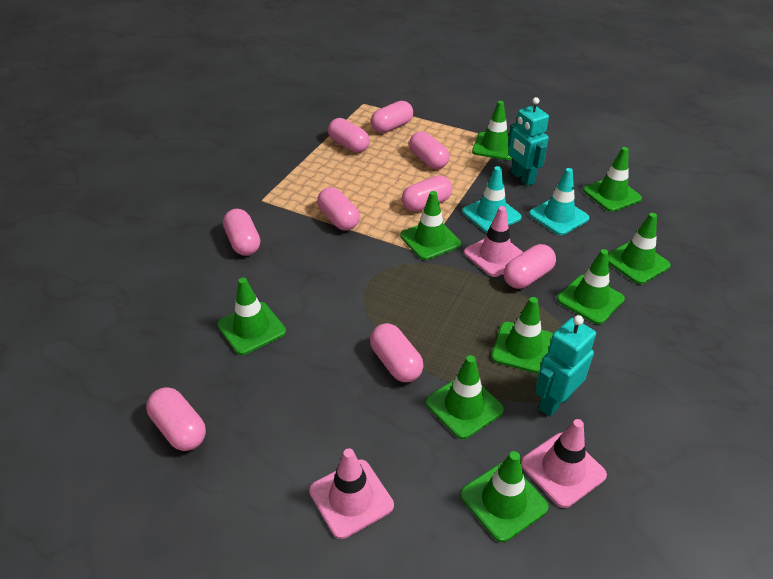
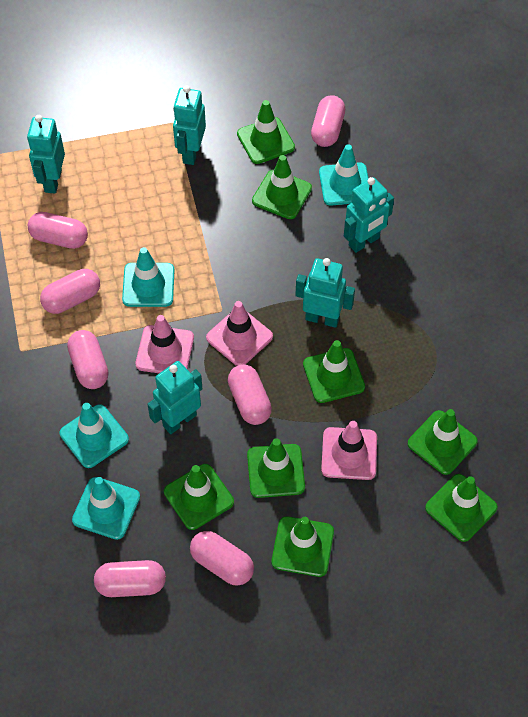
green traffic cone: 9 -> 8
pink capsule: 9 -> 7
turquoise robot: 2 -> 5
turquoise traffic cone: 2 -> 4

